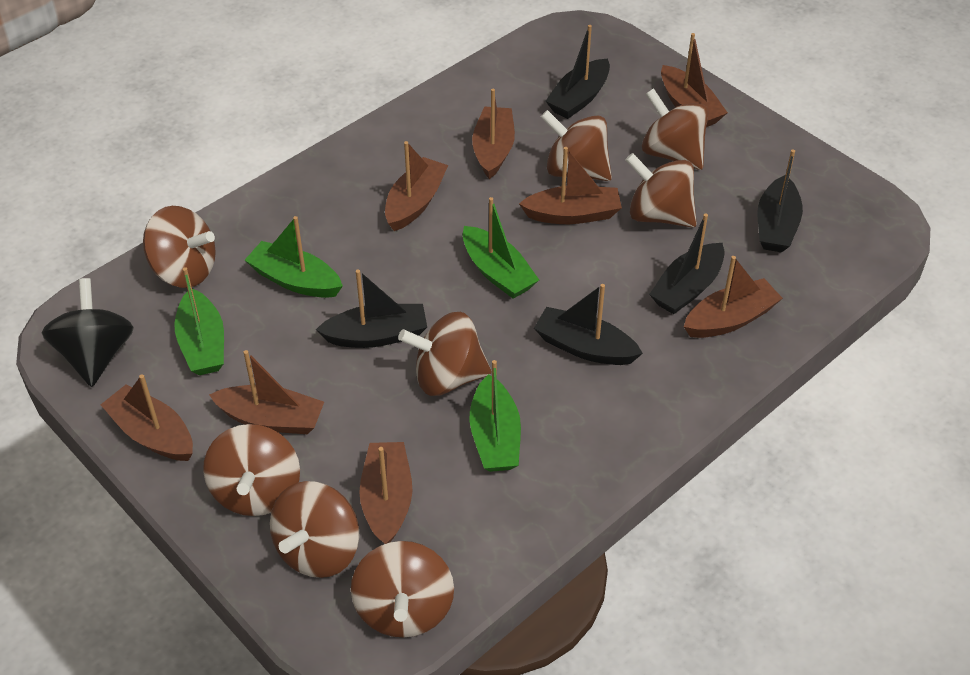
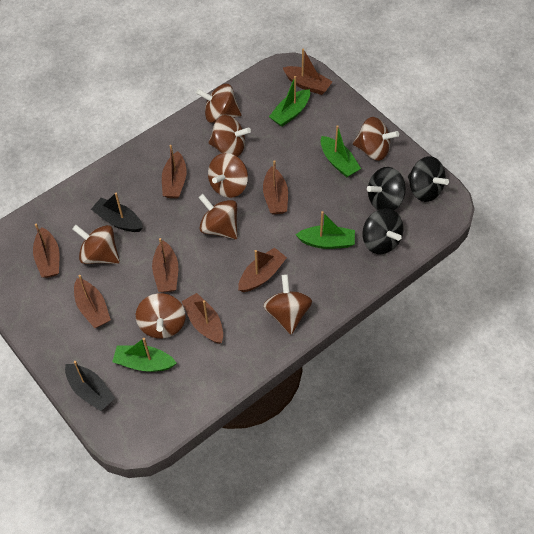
black boat: 5 -> 2
black spinning top: 1 -> 3

